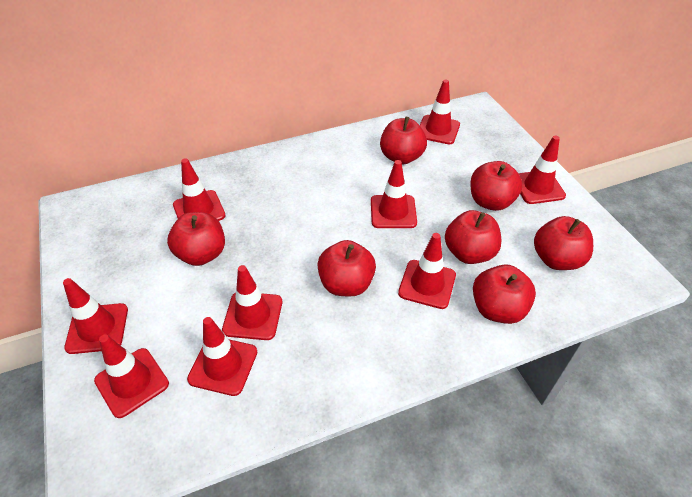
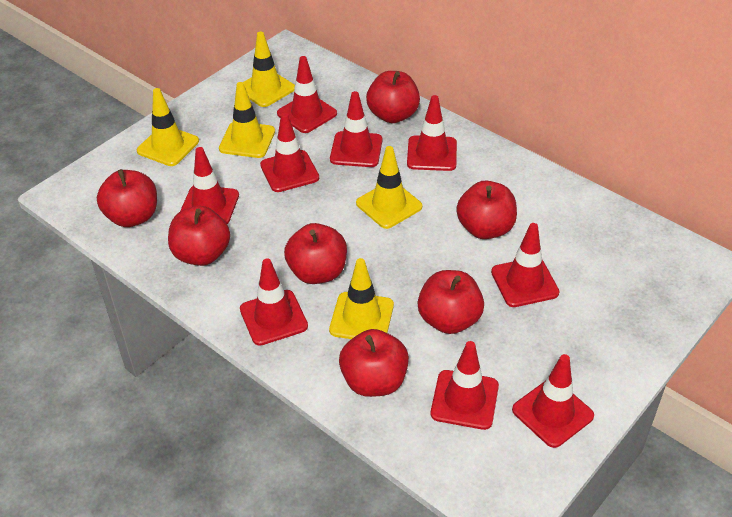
yellow traffic cone: 0 -> 5

